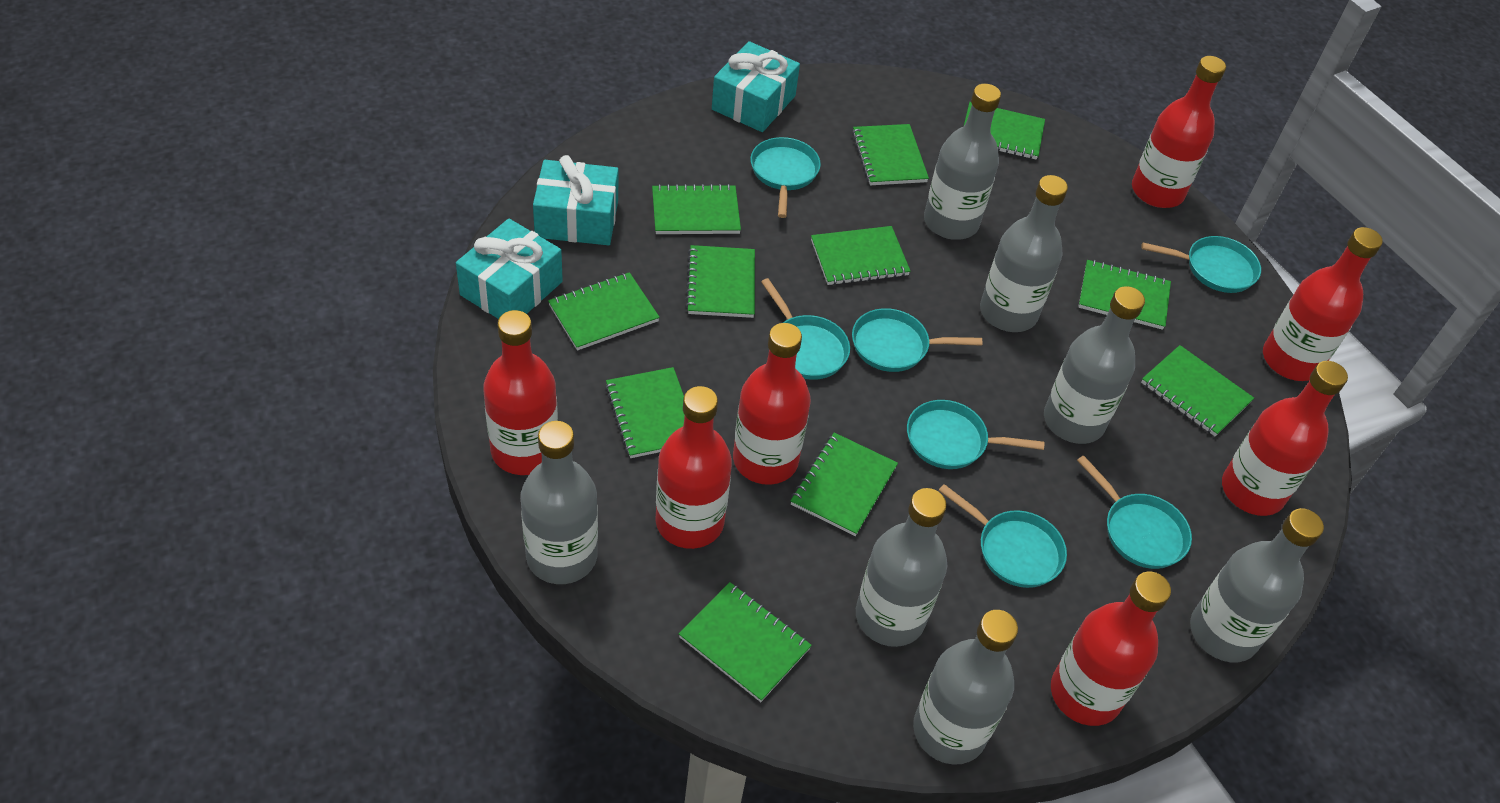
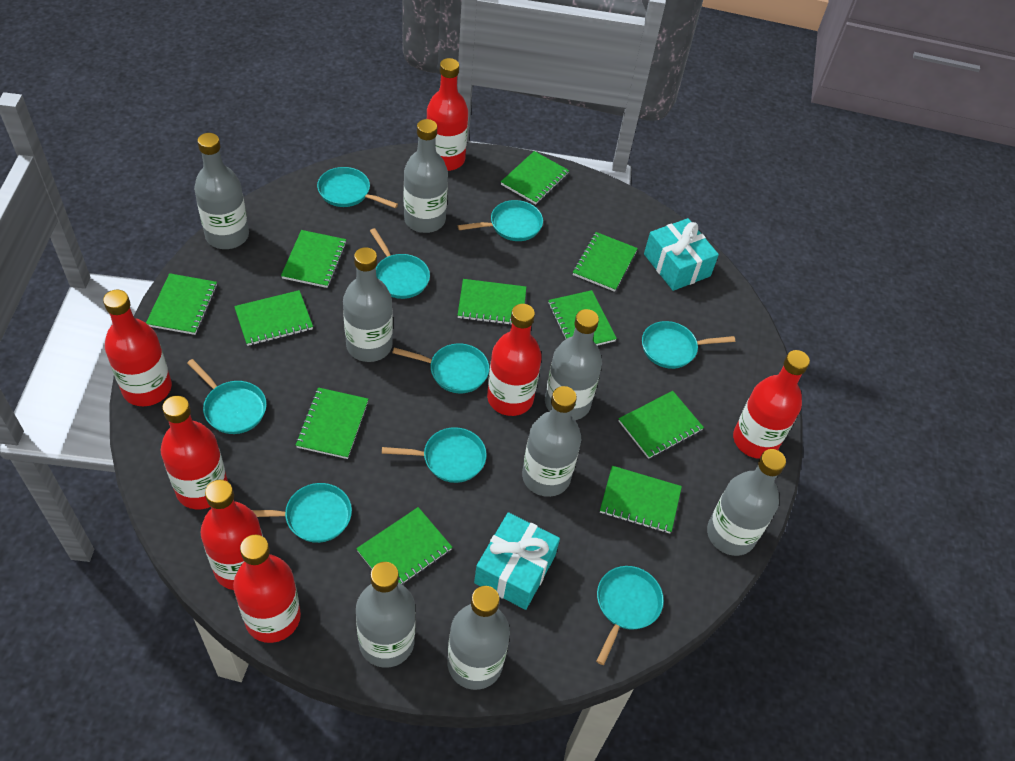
grey bottle: 7 -> 8
turquoise gift: 3 -> 2
turquoise pan: 7 -> 9

